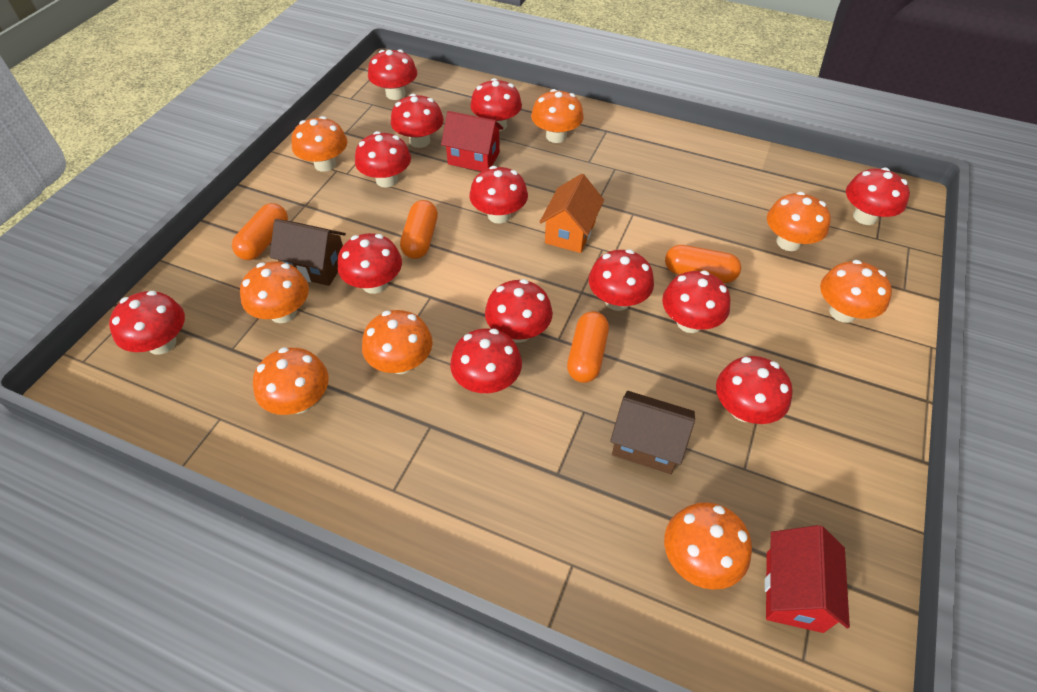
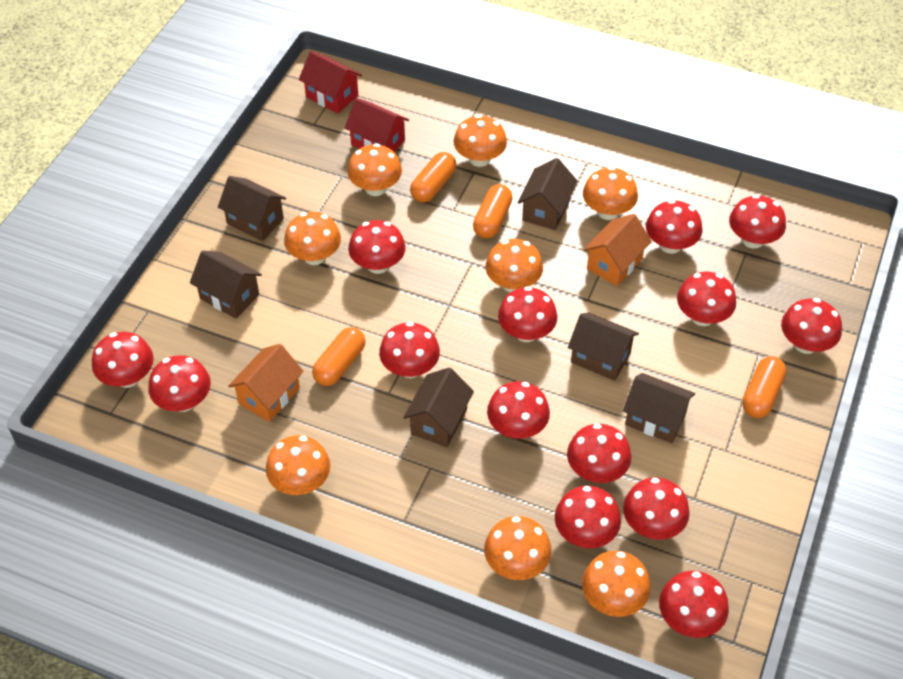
brown house: 2 -> 6
orange house: 1 -> 2
red mushroom: 13 -> 14

